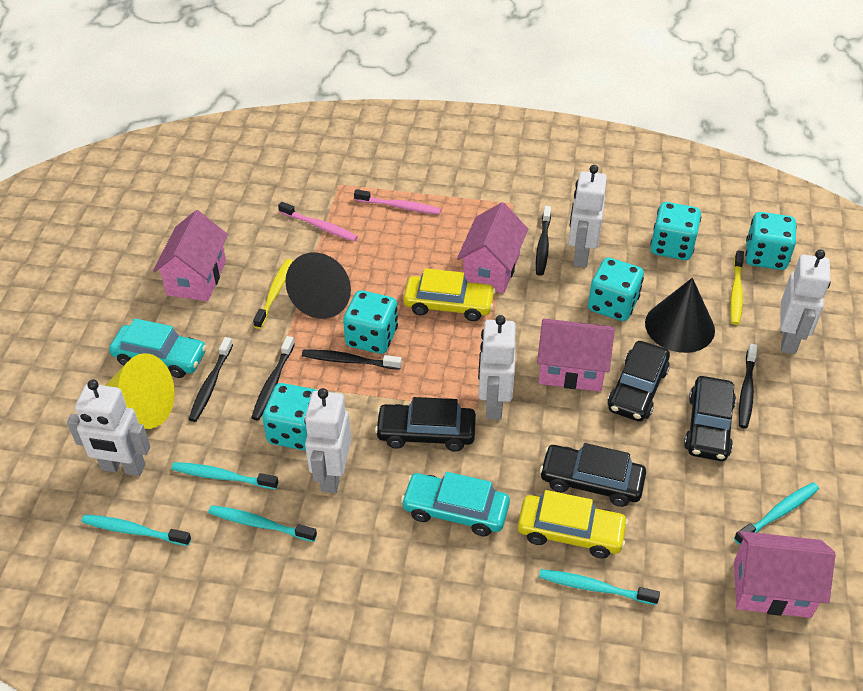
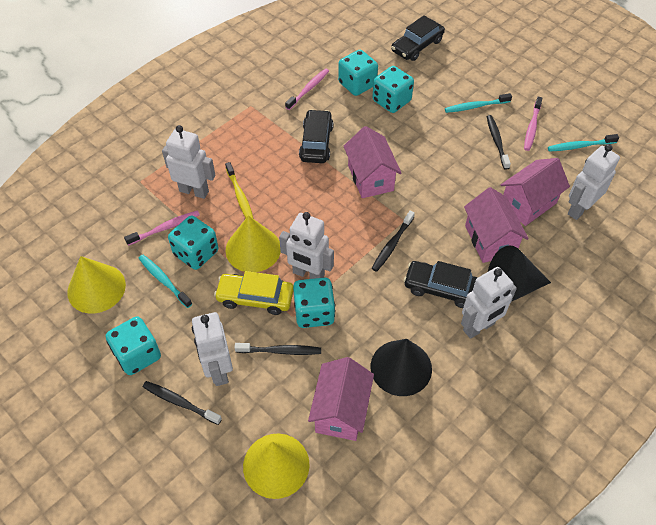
black car: 4 -> 3
black toothbrush: 5 -> 4
pink toothbrush: 2 -> 3
turquoise car: 2 -> 0
turquoise toothbrush: 5 -> 3
yellow car: 2 -> 1
yellow cone: 1 -> 3
yellow toothbrush: 2 -> 1

